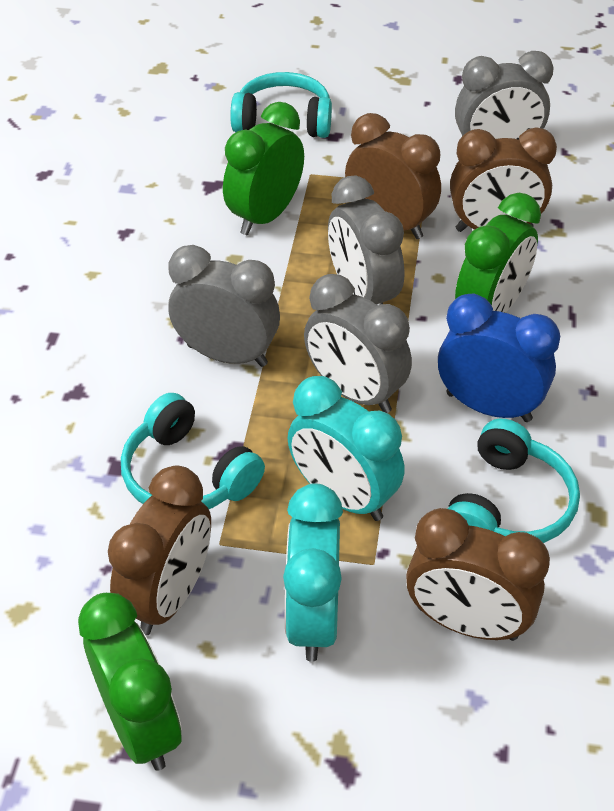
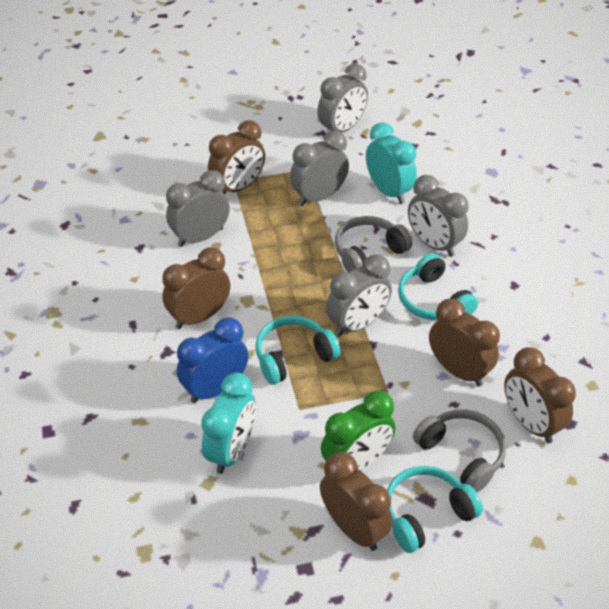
brown clock: 4 -> 5
green clock: 3 -> 1
grey clock: 4 -> 5
grey headphones: 0 -> 2

